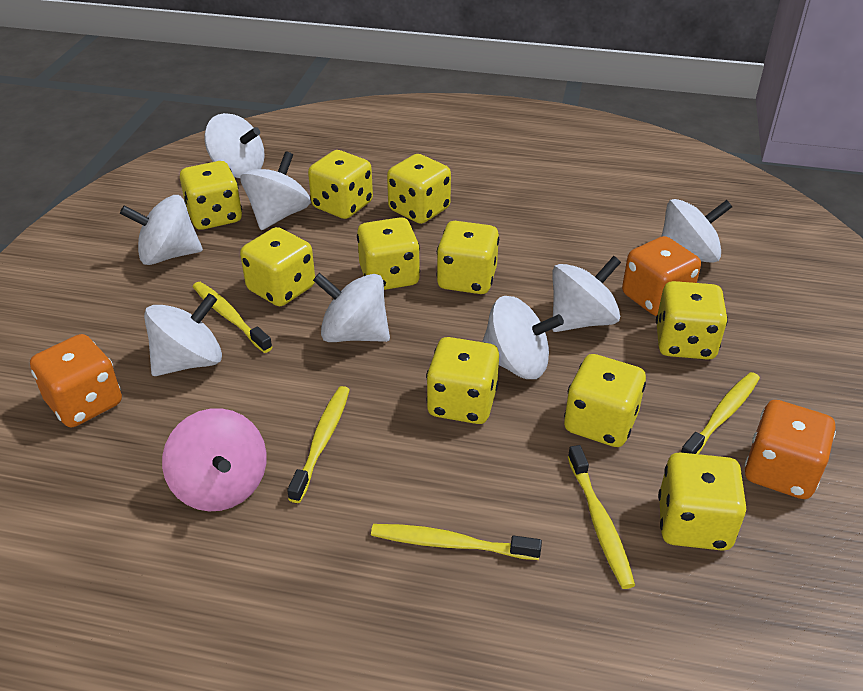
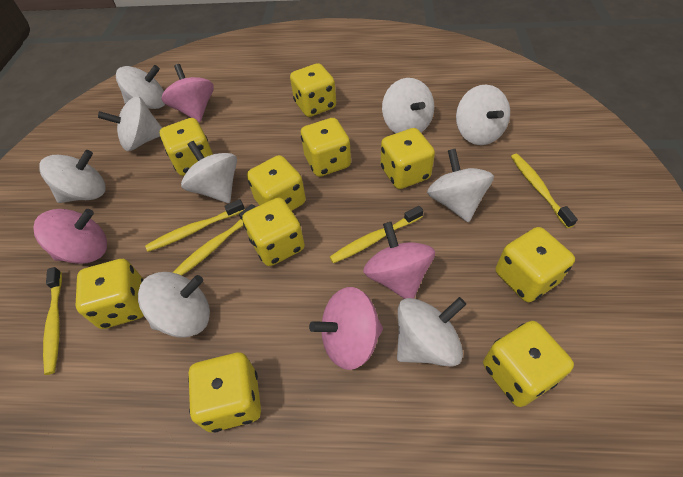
orange dice: 3 -> 0
pink spinning top: 1 -> 4
white spinning top: 8 -> 9

